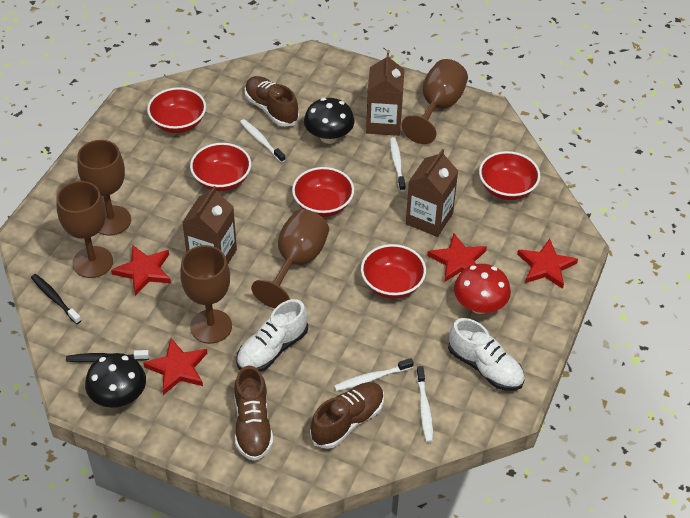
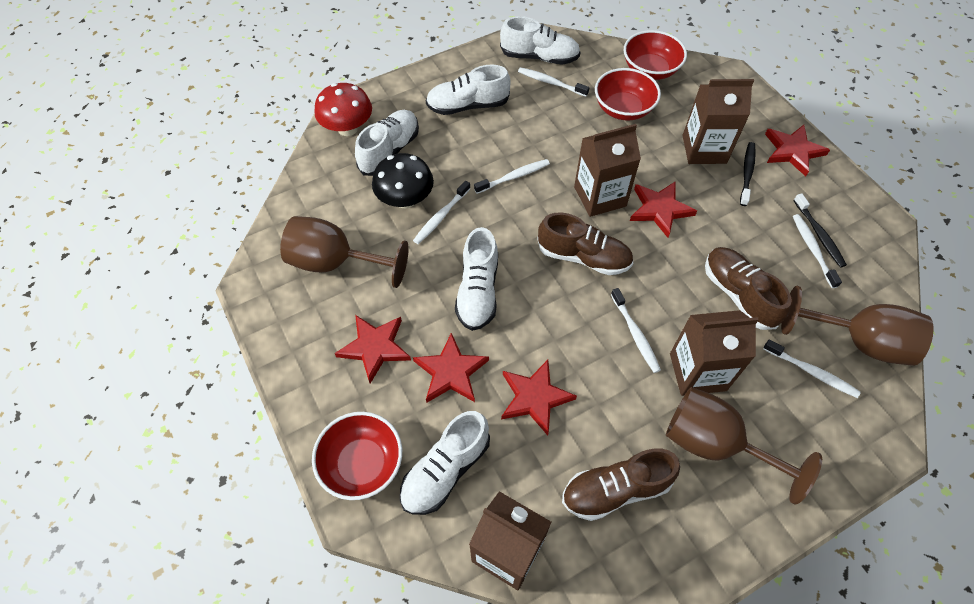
black mushroom: 2 -> 1
brown carton: 3 -> 4
brown goblet: 5 -> 3
red bowl: 5 -> 3
red star: 4 -> 5
white shoe: 2 -> 5
white toothbrush: 4 -> 6

